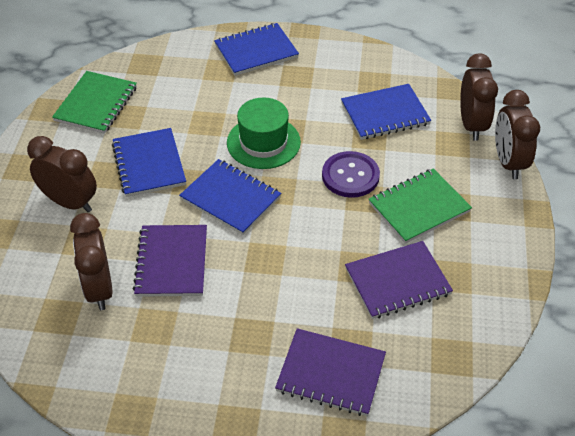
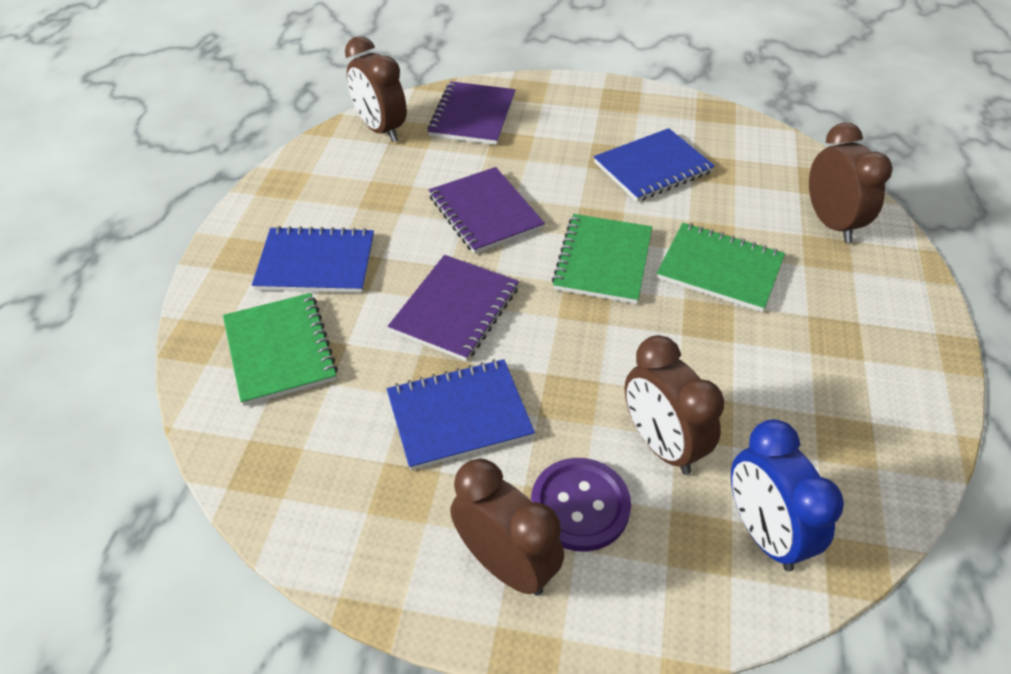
blue clock: 0 -> 1
blue notebook: 4 -> 3
green hat: 1 -> 0
green notebook: 2 -> 3

